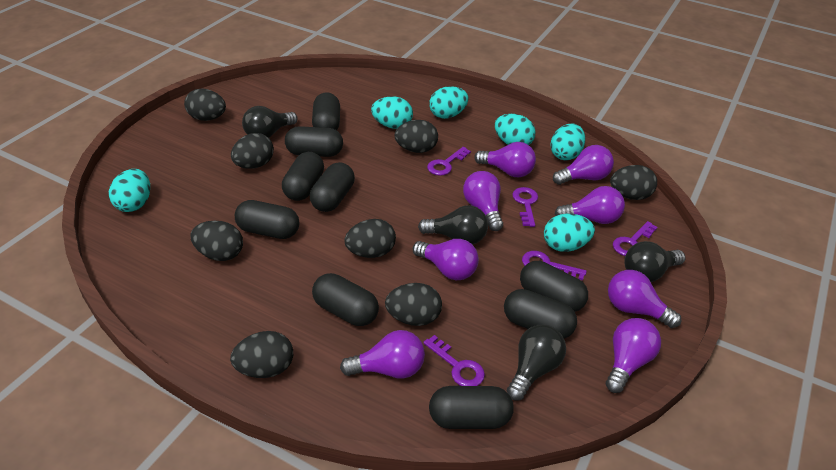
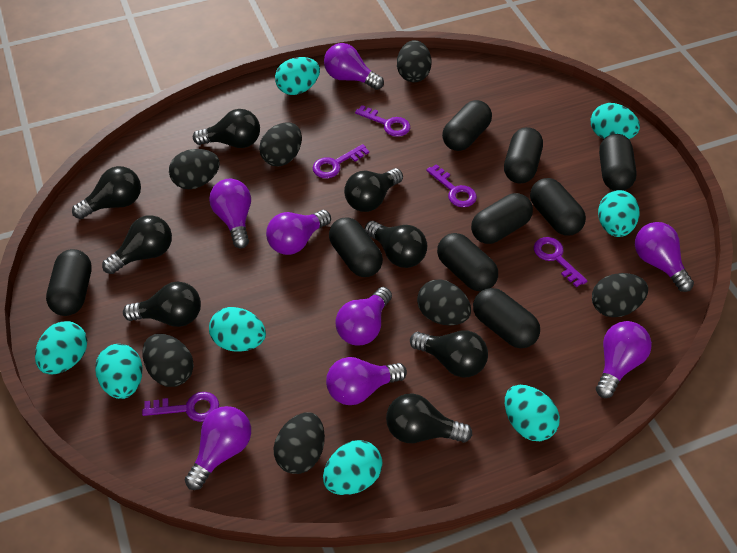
black egg: 8 -> 7
black light bulb: 4 -> 8
turquoise egg: 6 -> 8

